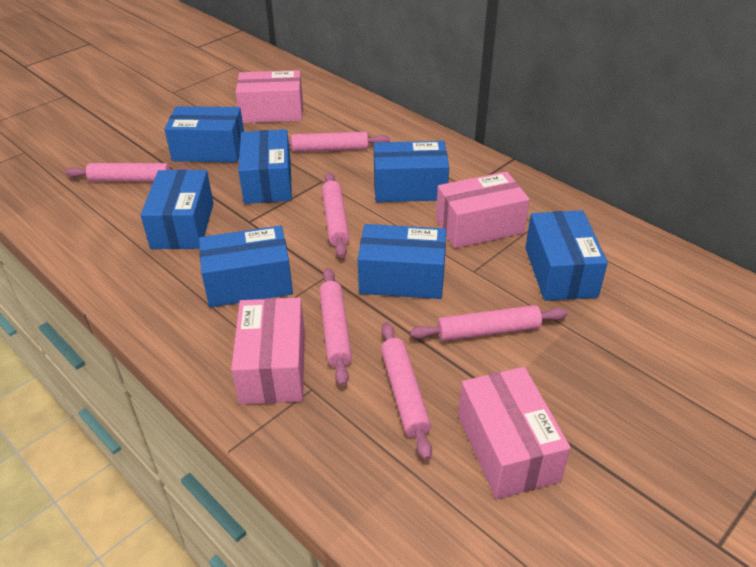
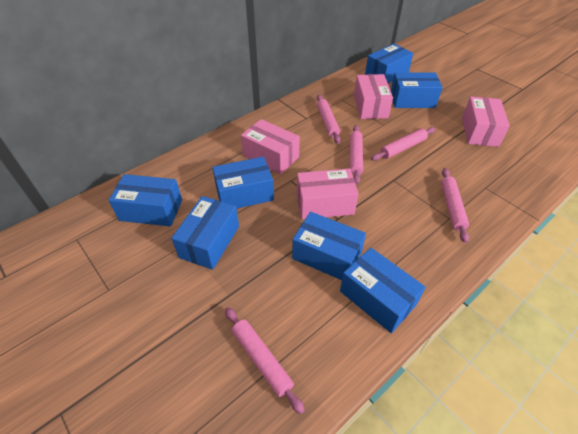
pink rolling pin: 6 -> 5

